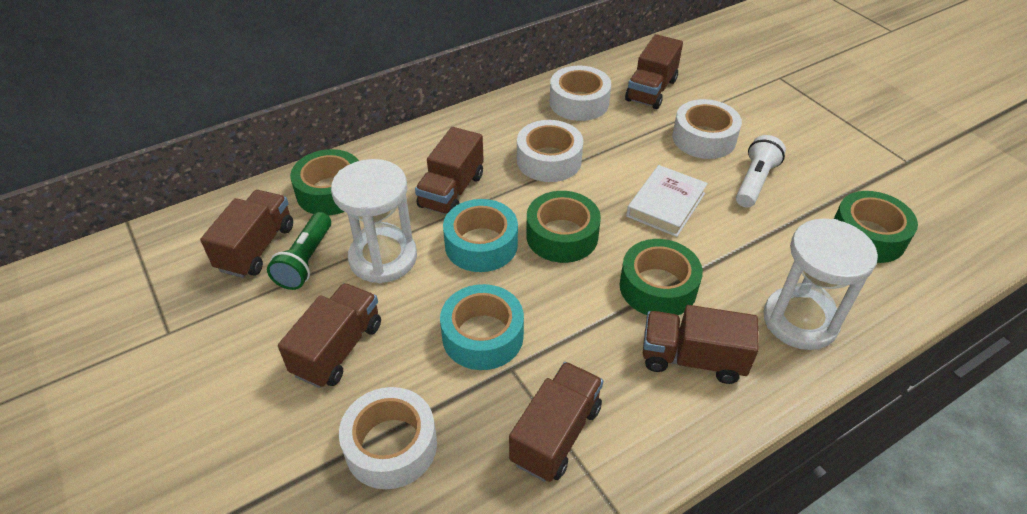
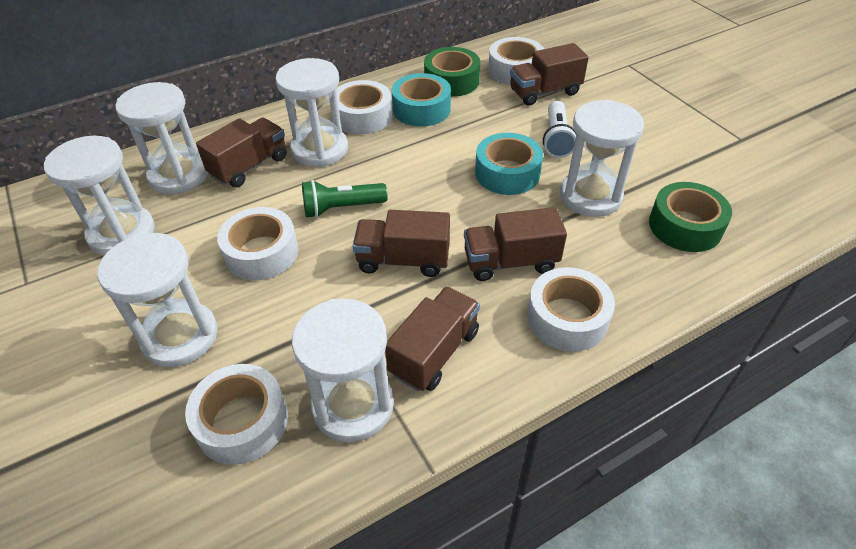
brown truck: 6 -> 5
green tape: 4 -> 2
white book: 1 -> 0
white hourglass: 2 -> 6
white tape: 4 -> 5

